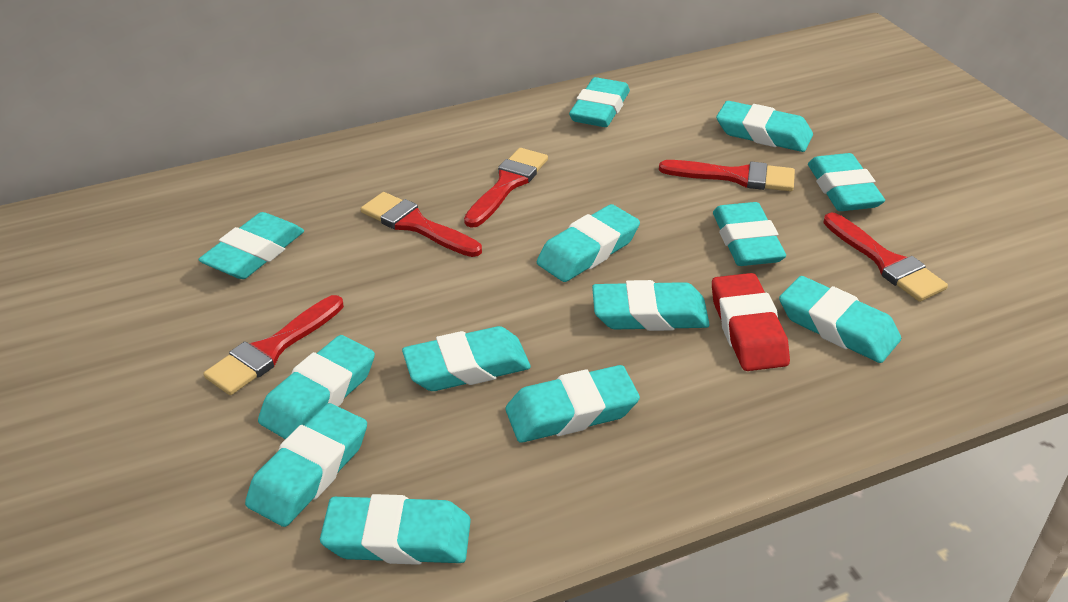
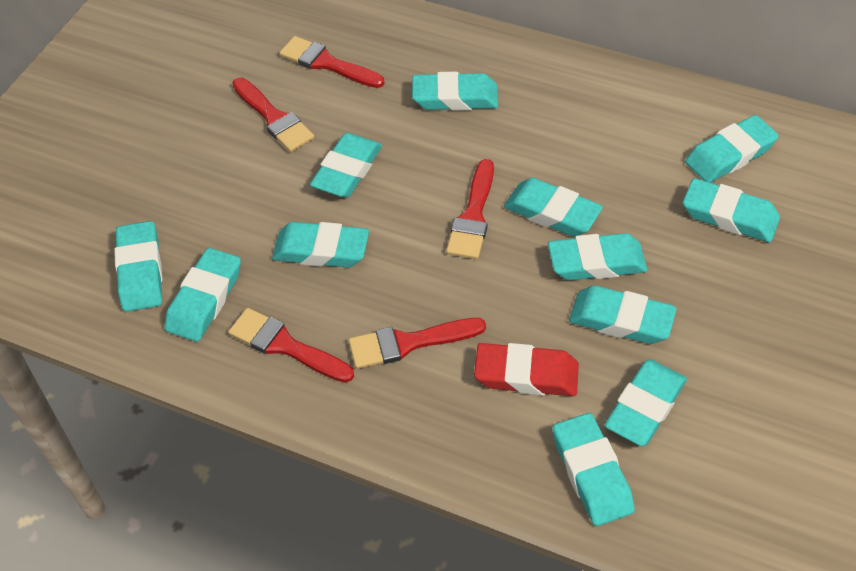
turquoise eraser: 13 -> 12

